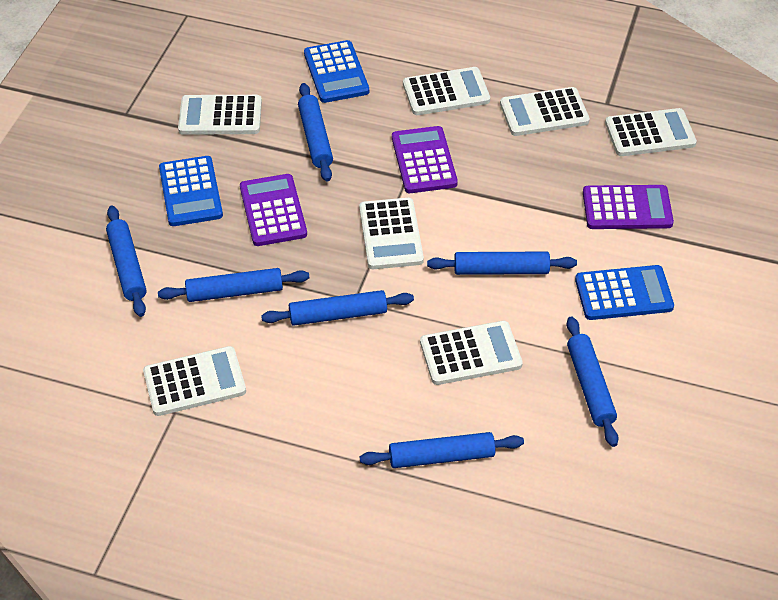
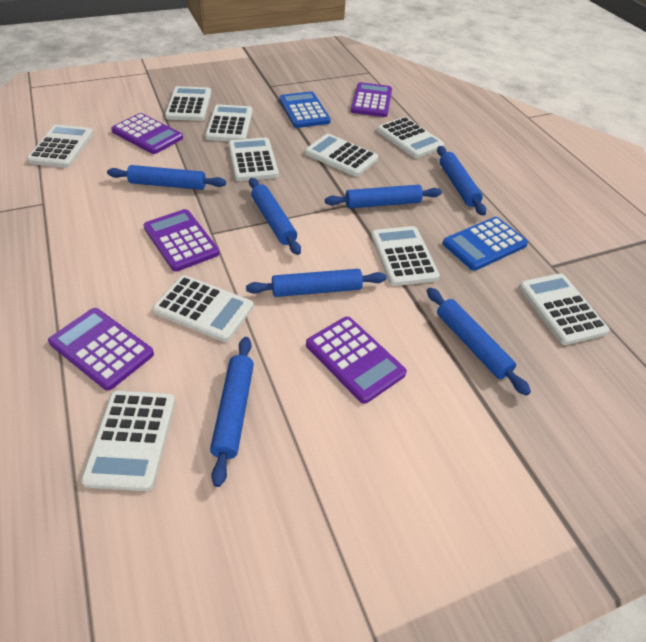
blue calculator: 3 -> 2
purple calculator: 3 -> 5
white calculator: 7 -> 10

